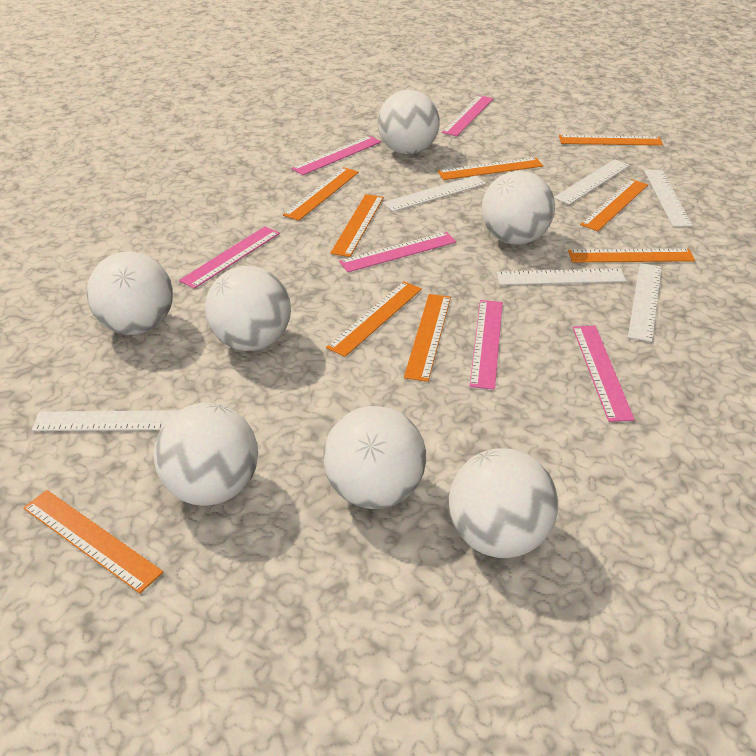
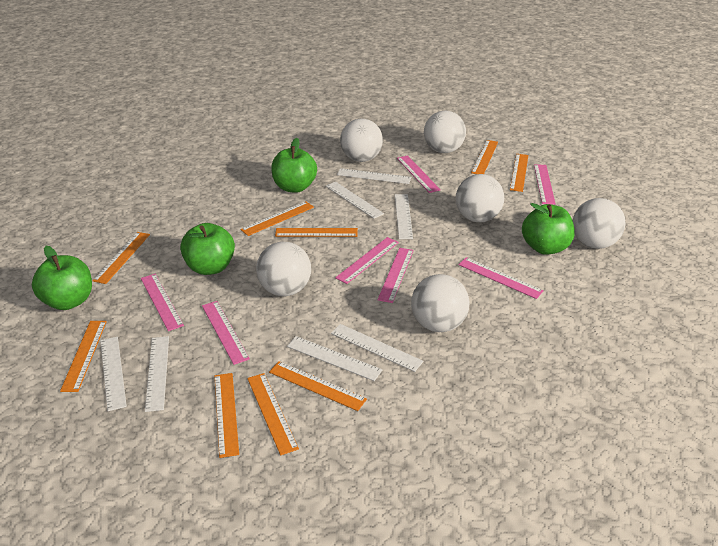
green apple: 0 -> 4
pink ruler: 6 -> 7
white ball: 7 -> 6
white ruler: 6 -> 7

